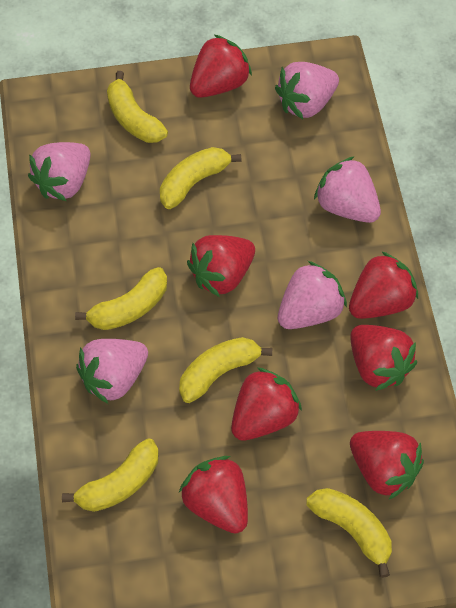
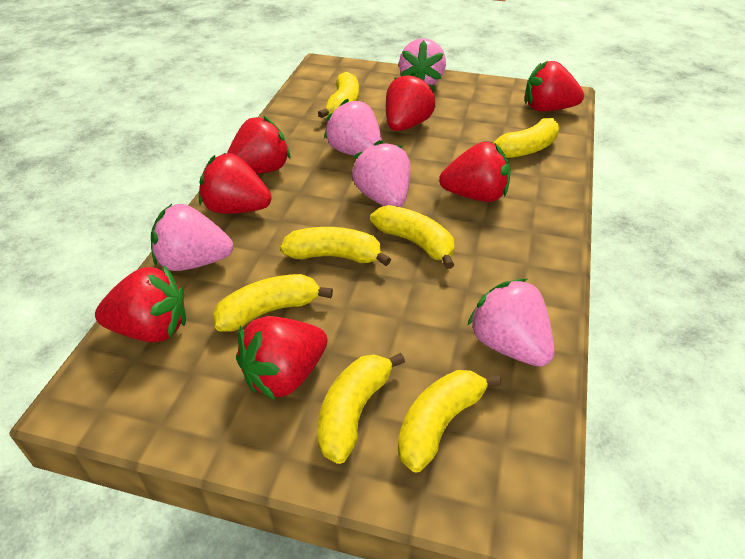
yellow banana: 6 -> 7

